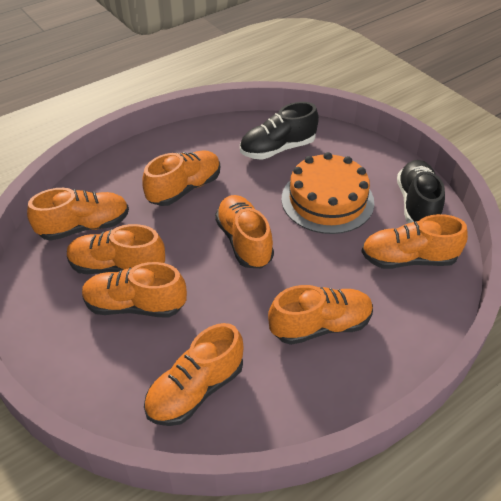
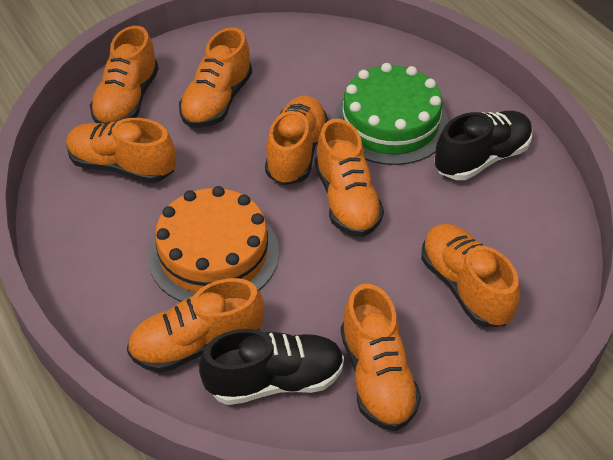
green cake: 0 -> 1

